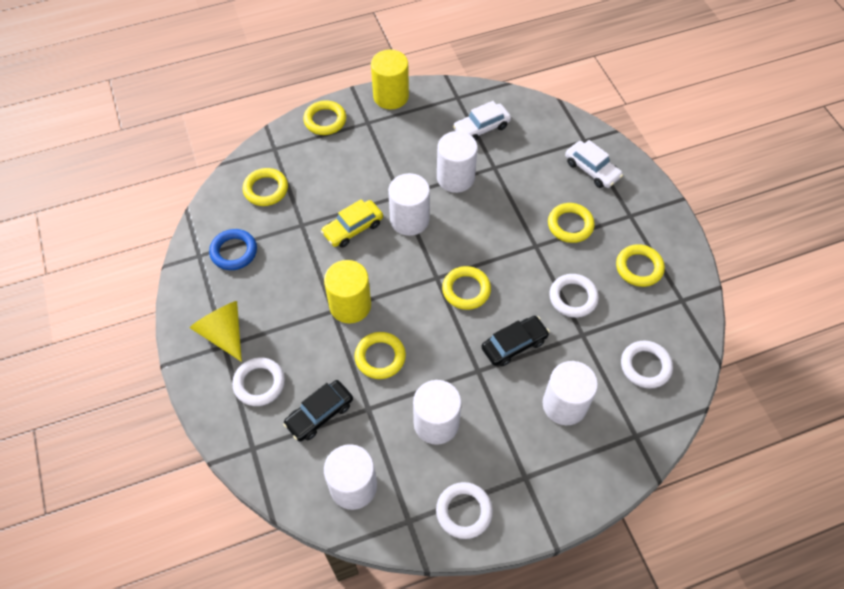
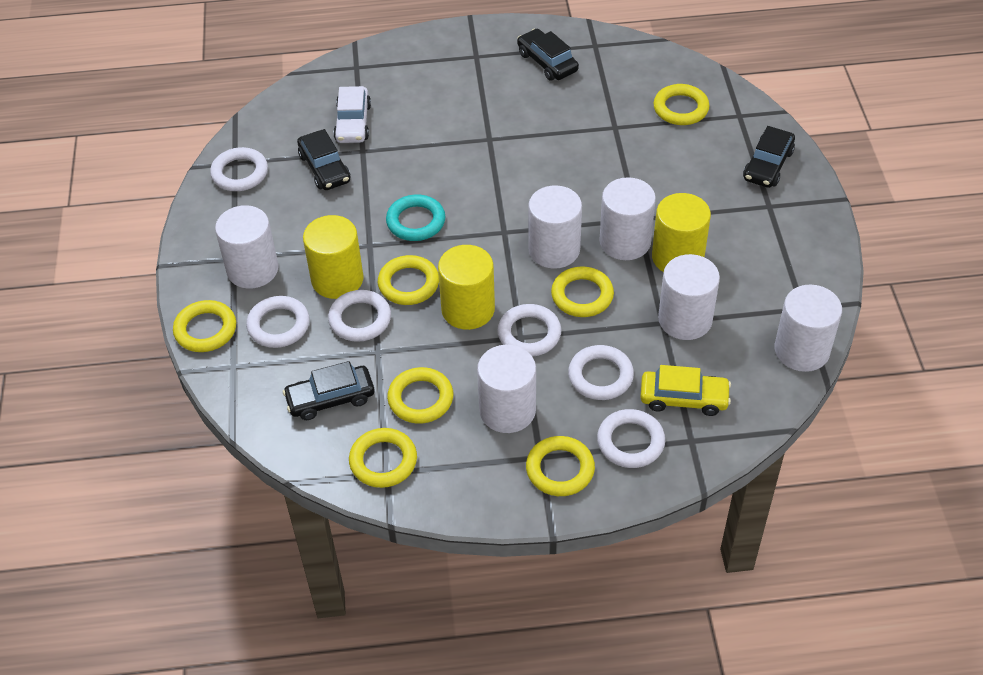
black car: 2 -> 4
blue ring: 1 -> 0
turquoise ring: 0 -> 1
white car: 2 -> 1
white cylinder: 5 -> 6
white ring: 4 -> 6
yellow cone: 1 -> 0
yellow cylinder: 2 -> 3
yellow ring: 6 -> 7

